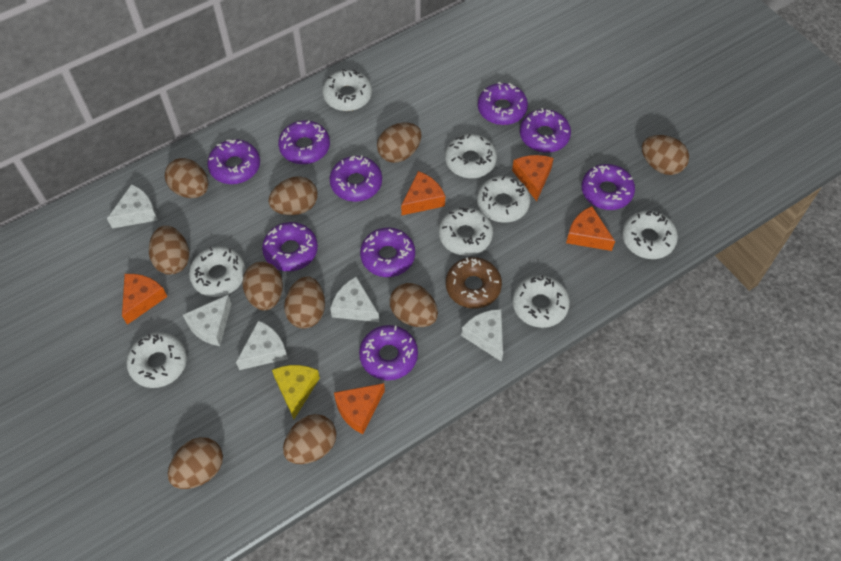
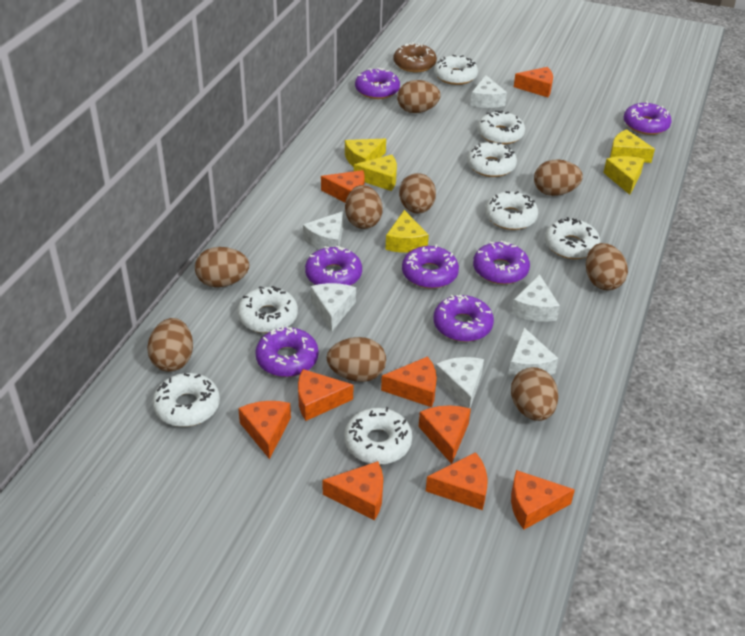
brown egg: 10 -> 9
orange cheese: 5 -> 9
purple donut: 9 -> 7
white cheese: 5 -> 6
yellow cheese: 1 -> 5

